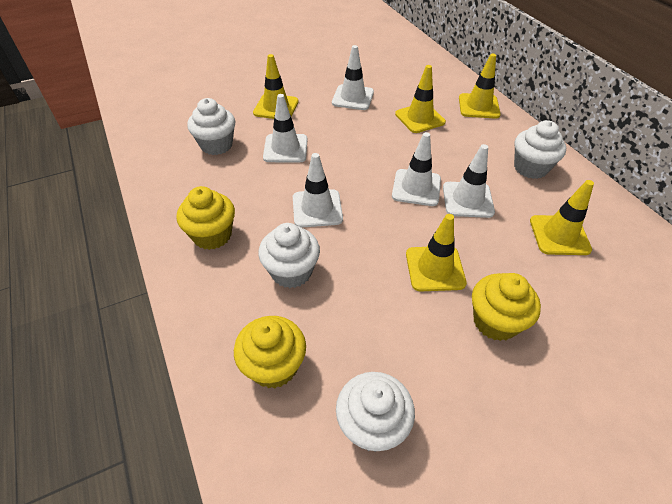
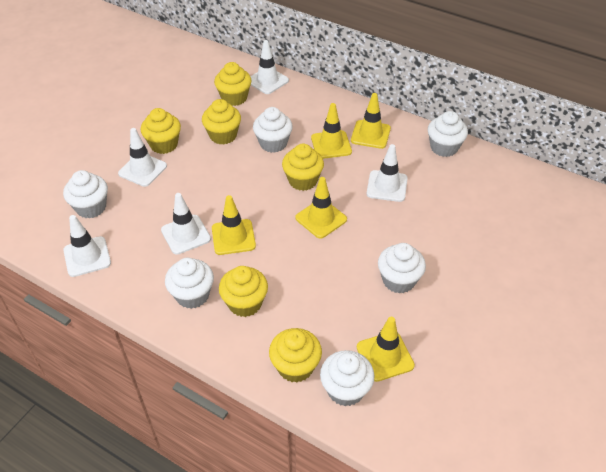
white cupcake: 4 -> 6
yellow cupcake: 3 -> 6

